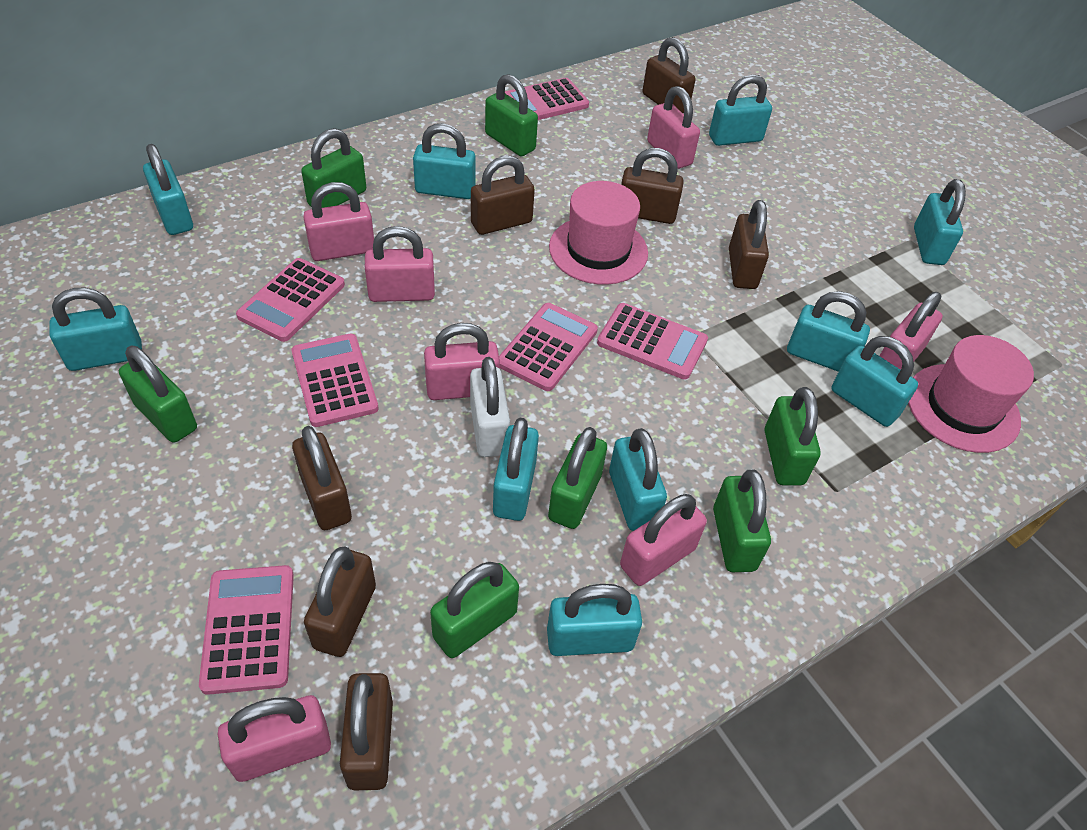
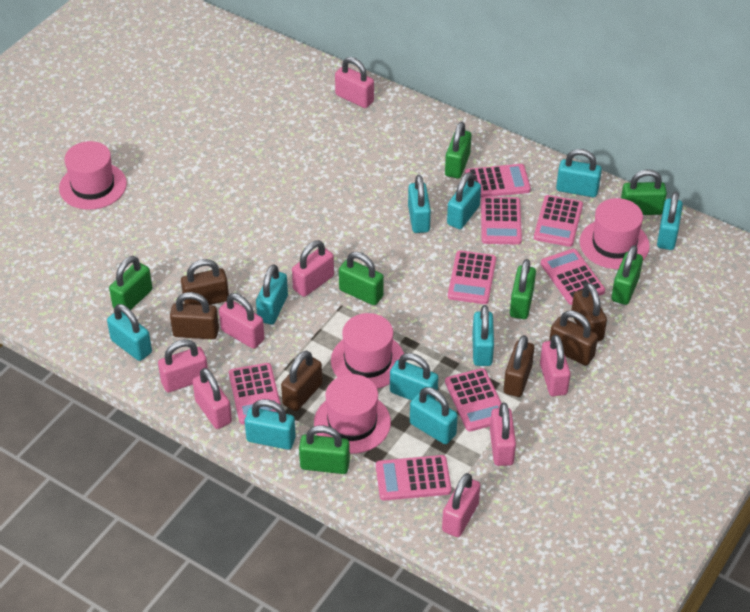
brown padlock: 7 -> 6
pink calculator: 6 -> 8
pink hat: 2 -> 4
pink padlock: 7 -> 8
white padlock: 1 -> 0

